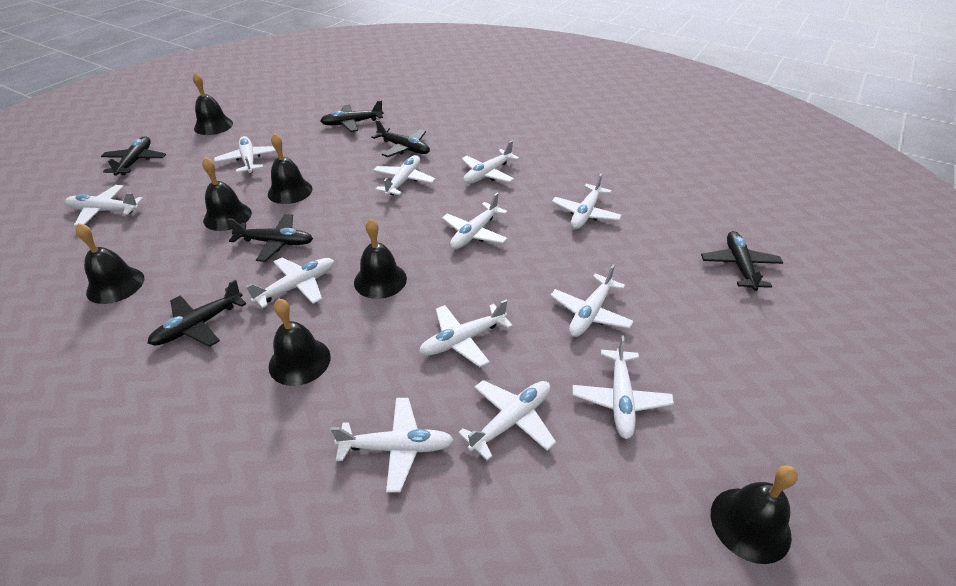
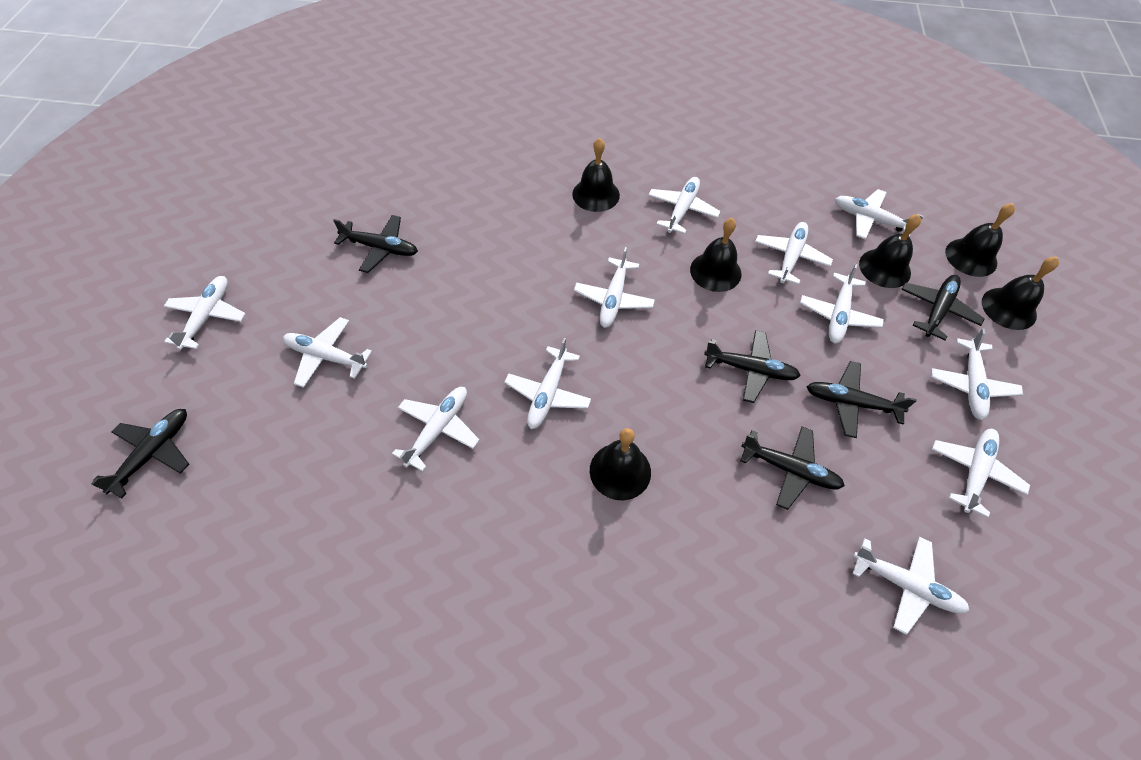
black bell: 7 -> 6

